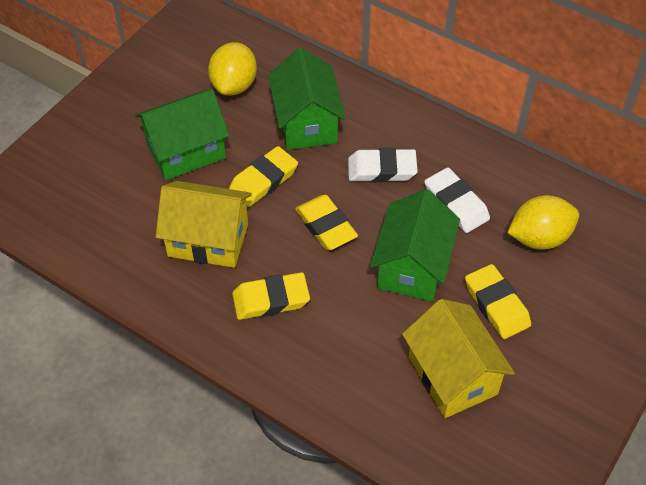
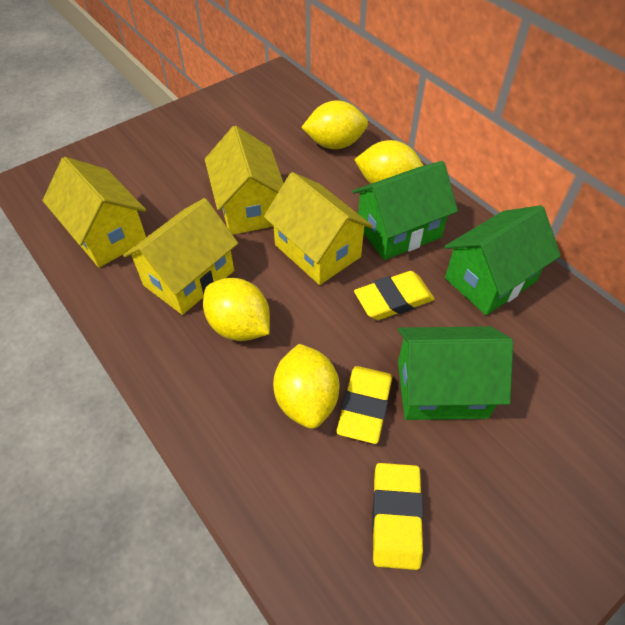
white eraser: 2 -> 0
yellow eraser: 4 -> 3
yellow house: 2 -> 4
yellow lemon: 2 -> 4

